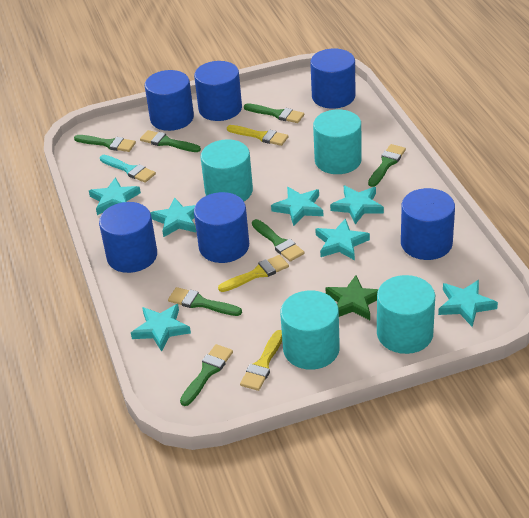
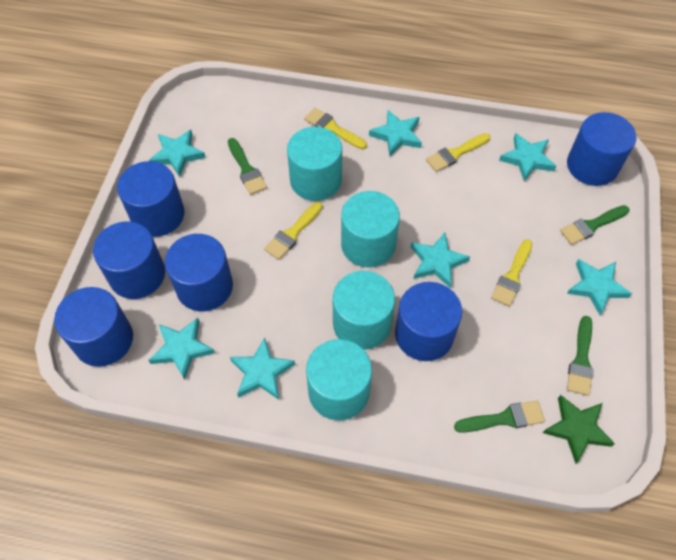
green brush: 7 -> 4
turquoise brush: 1 -> 0
yellow brush: 3 -> 4

